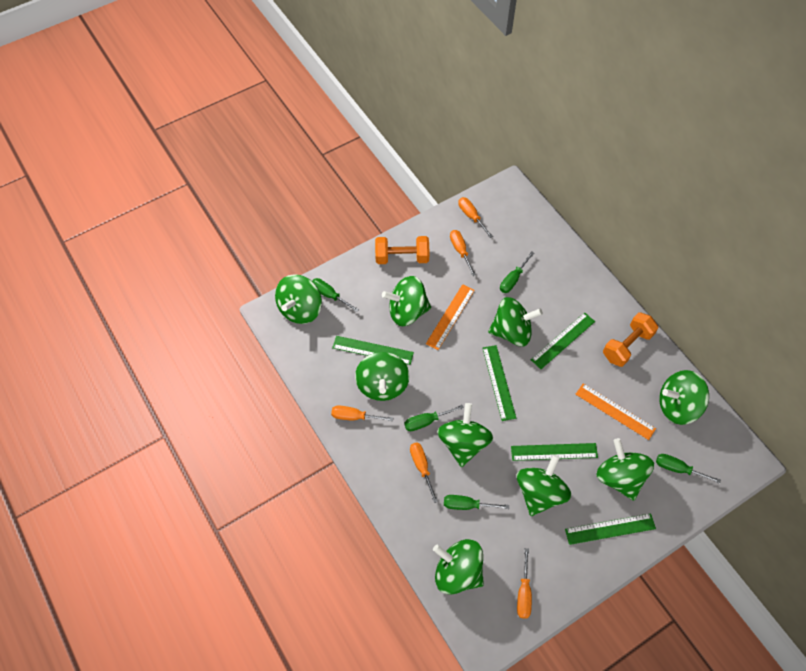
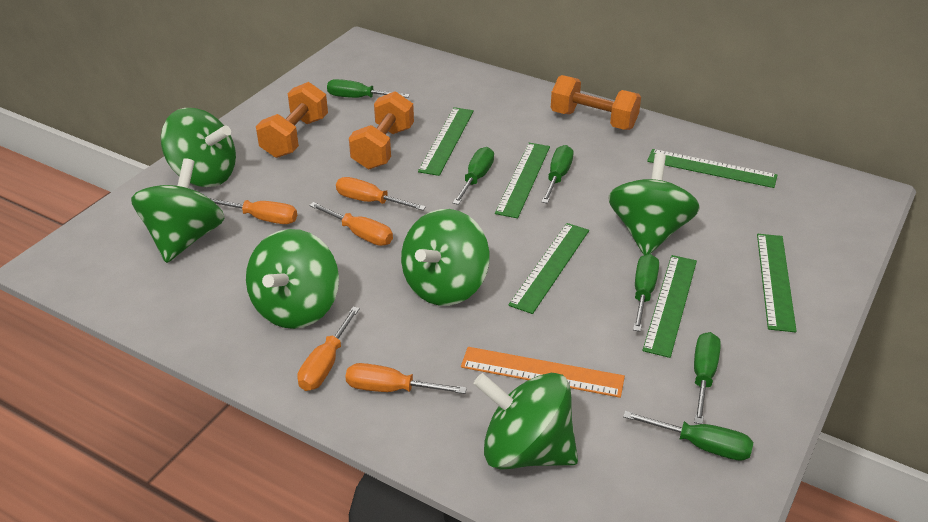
green ruler: 5 -> 6
green screwdriver: 5 -> 6
green spinning top: 9 -> 6
orange dumbbell: 2 -> 3
orange ruler: 2 -> 1

